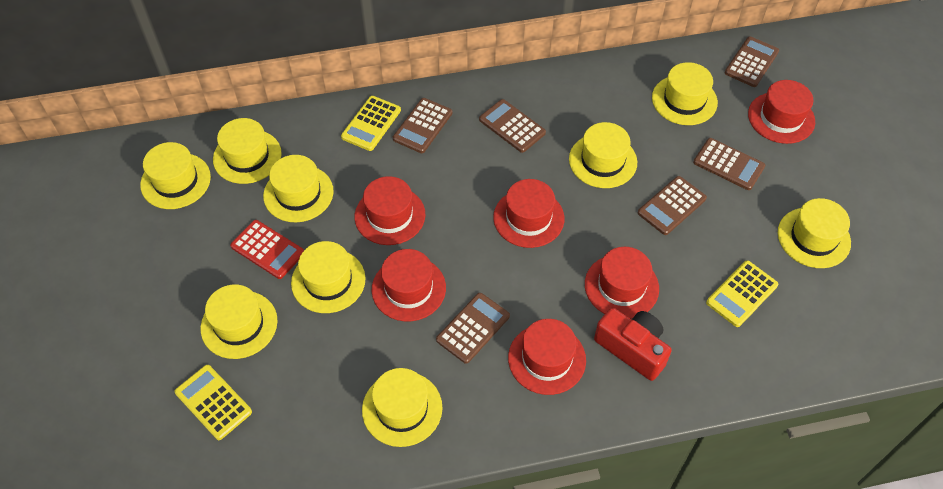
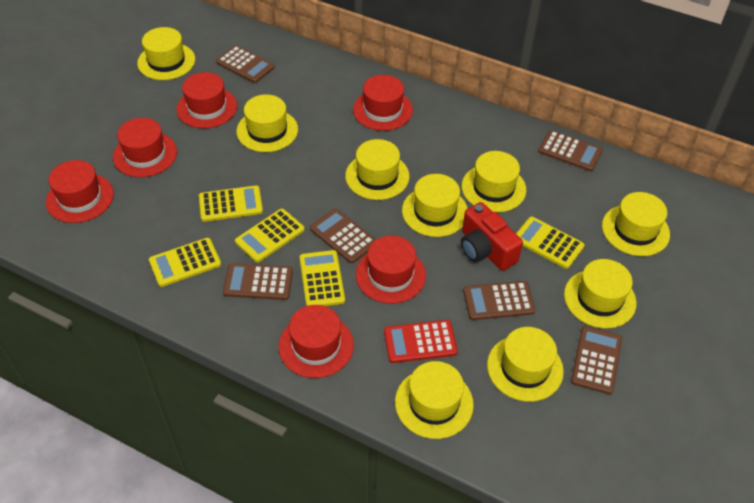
yellow calculator: 3 -> 5

